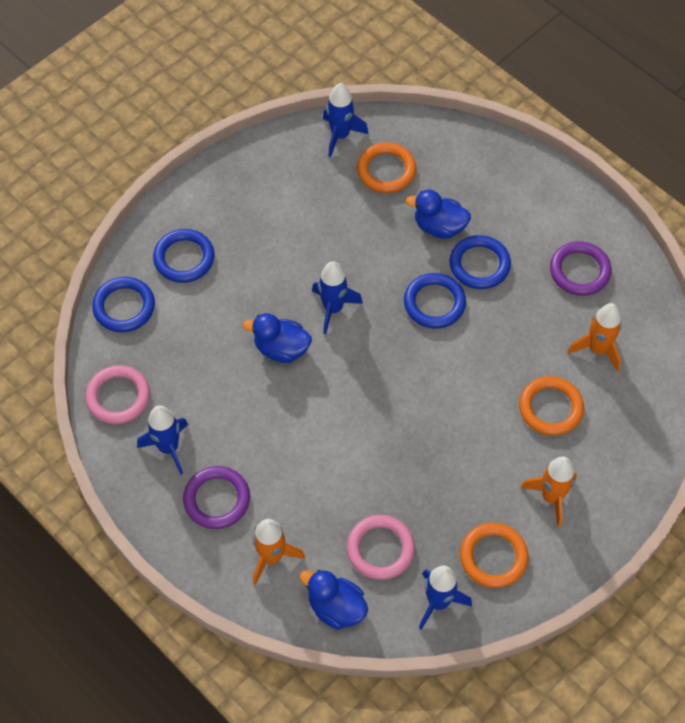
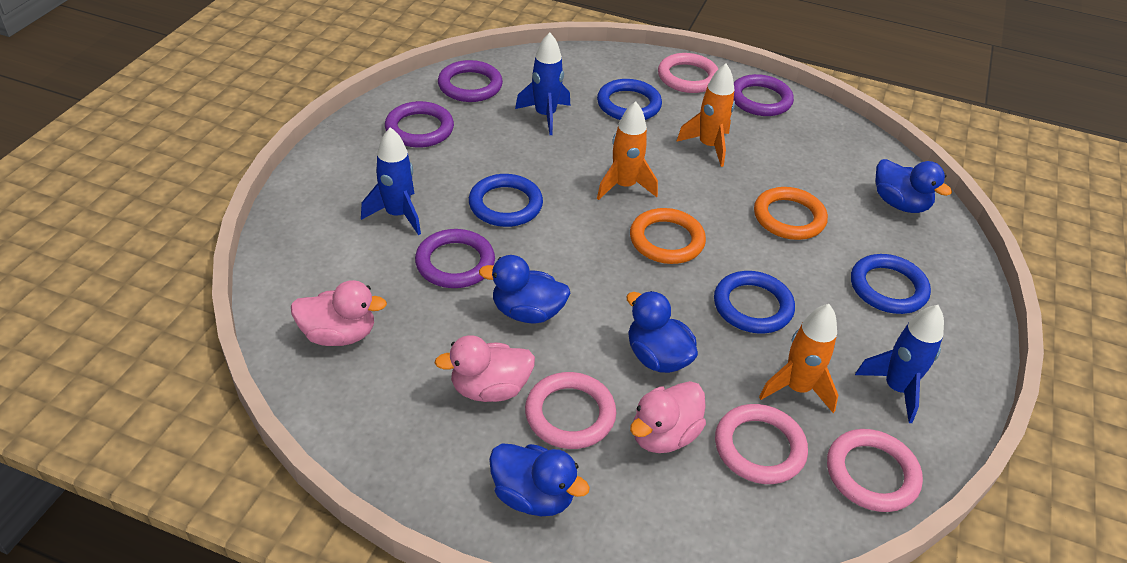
blue duck: 3 -> 4
blue rocket: 4 -> 3
orange ring: 3 -> 2
pink duck: 0 -> 3
pink ring: 2 -> 4
purple ring: 2 -> 4

